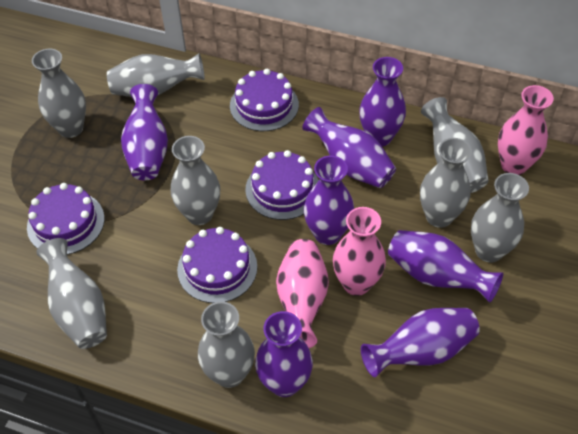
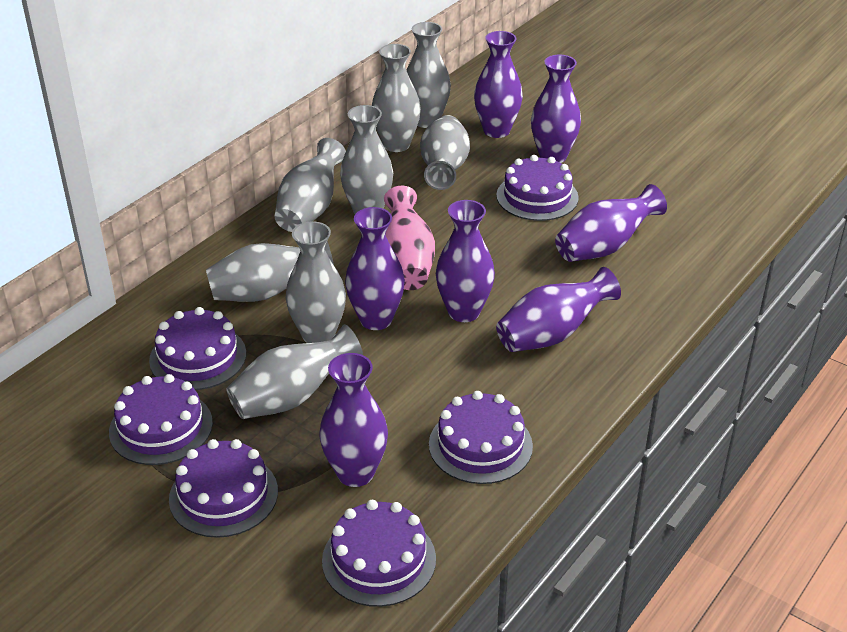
pink vase: 3 -> 1
purple cake: 4 -> 6

